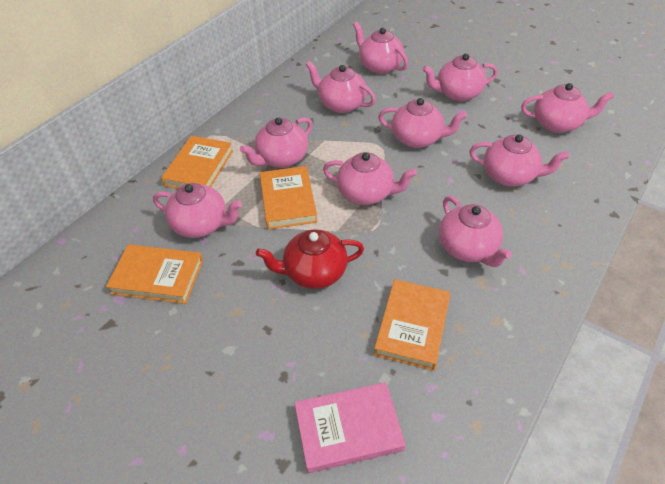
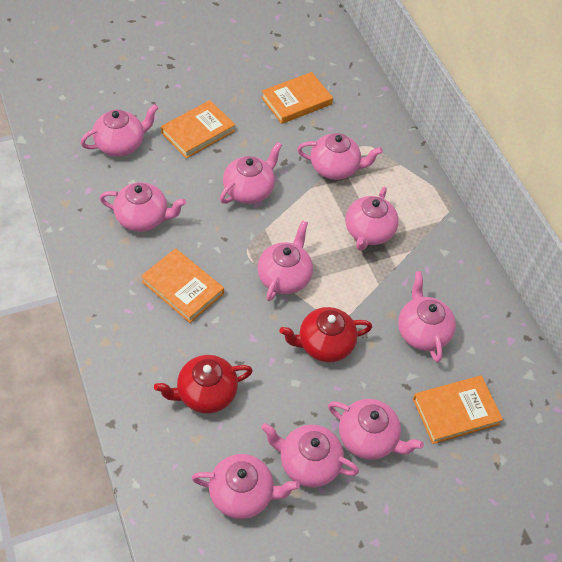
pink book: 1 -> 0
red teapot: 1 -> 2

